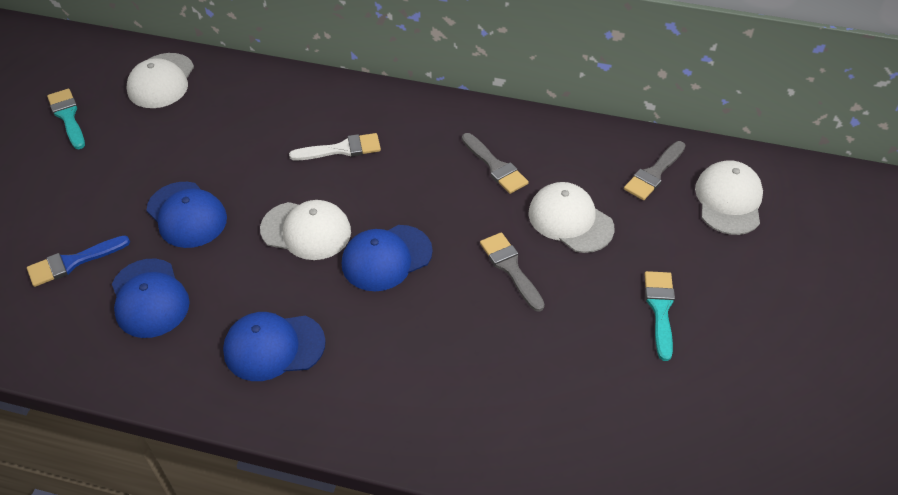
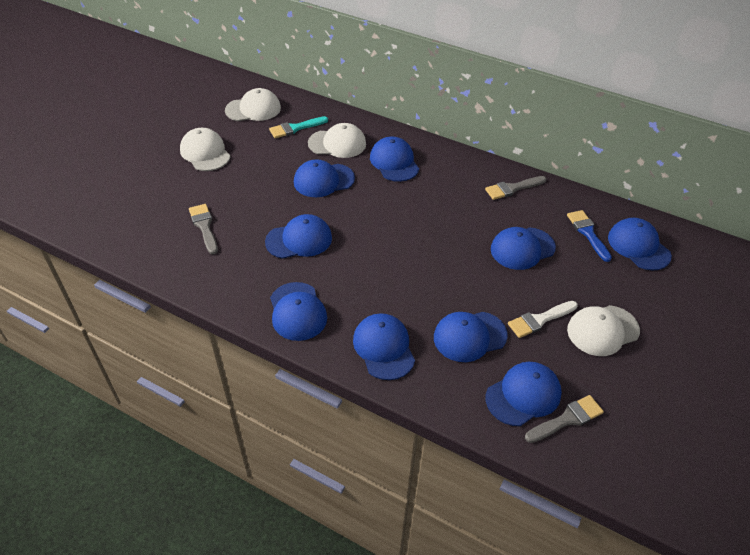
blue cap: 4 -> 9
turquoise brush: 2 -> 1

